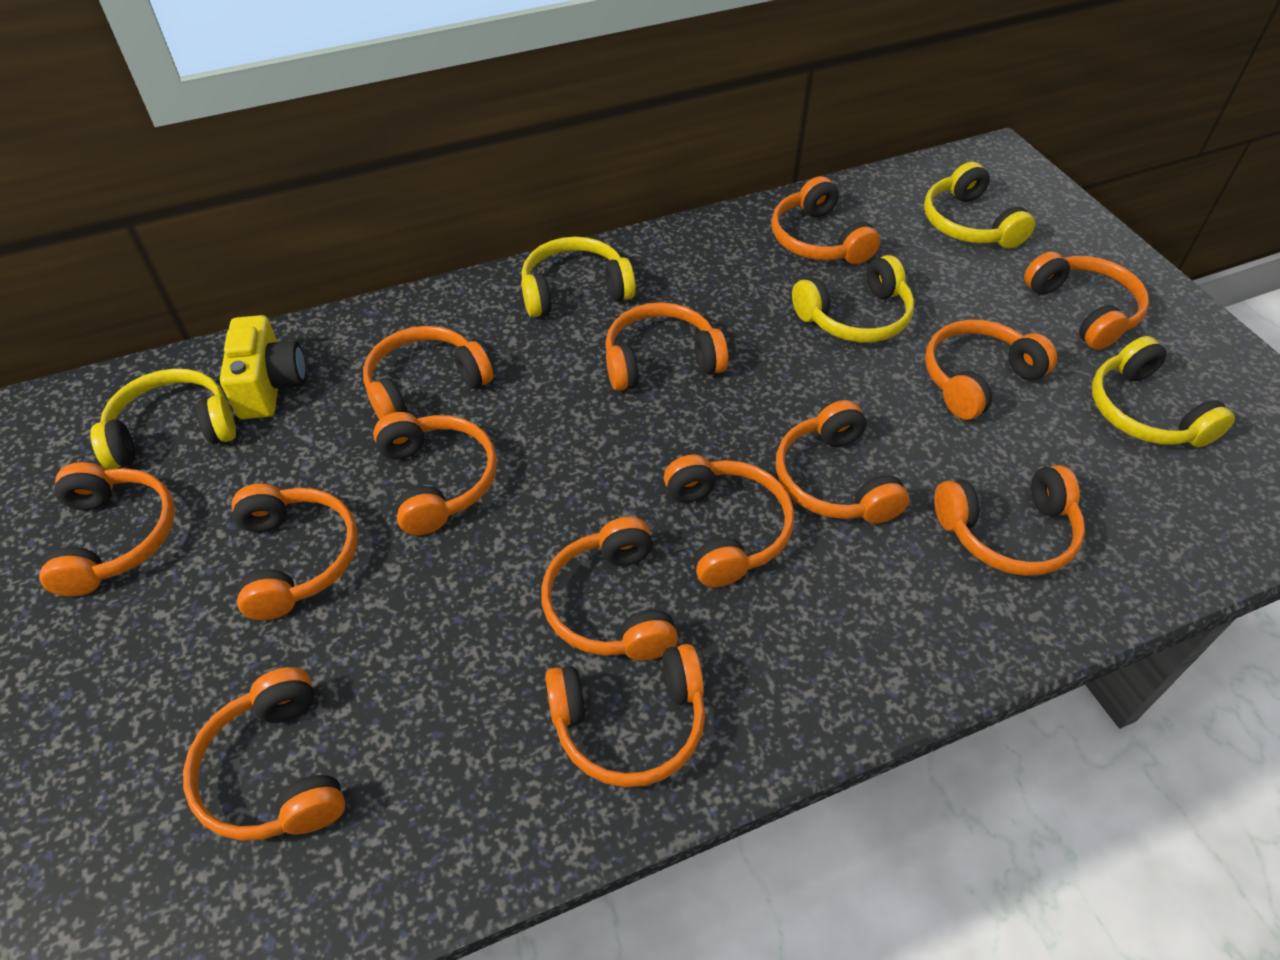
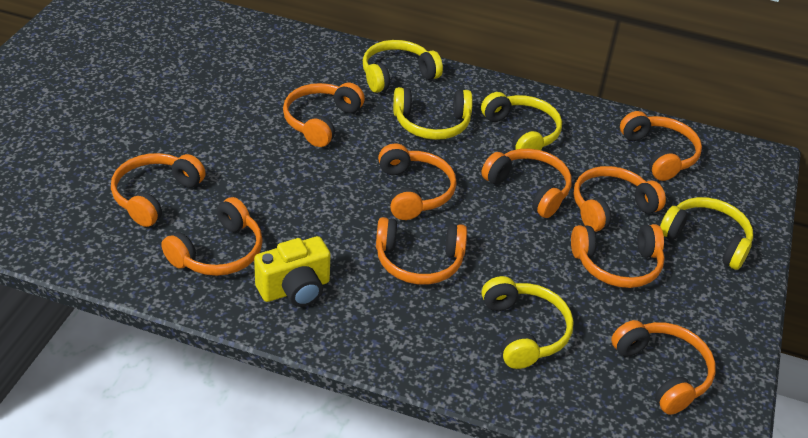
orange headphones: 14 -> 10

